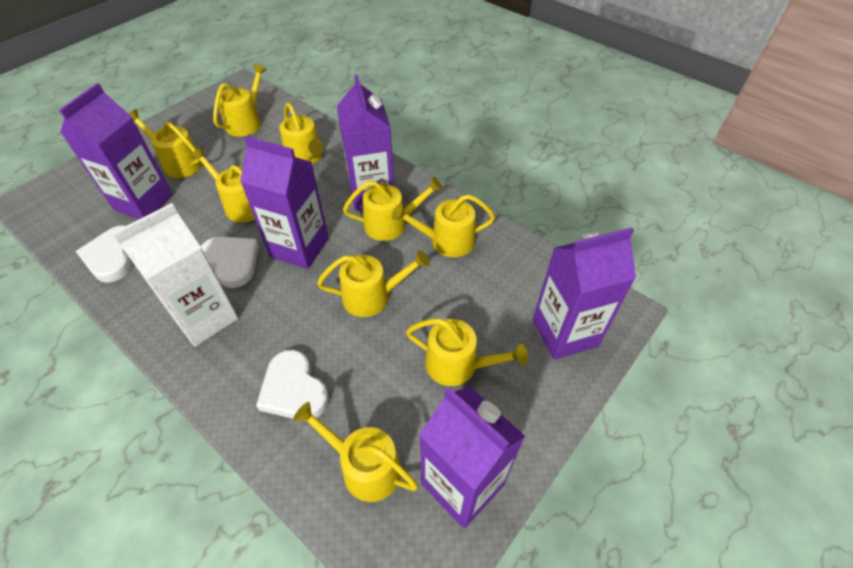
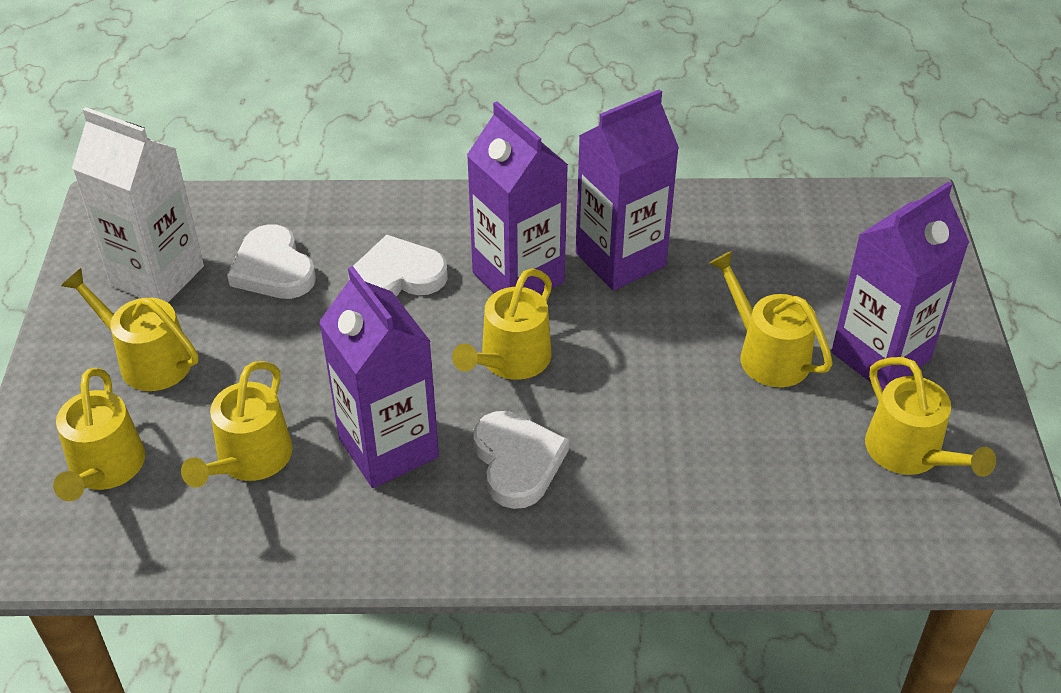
purple carton: 5 -> 4
yellow watering can: 9 -> 6

